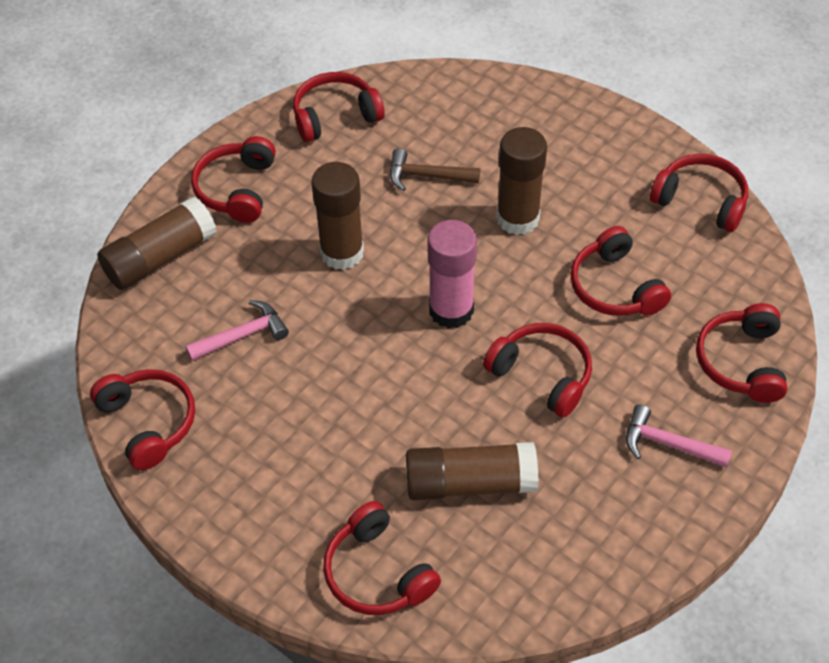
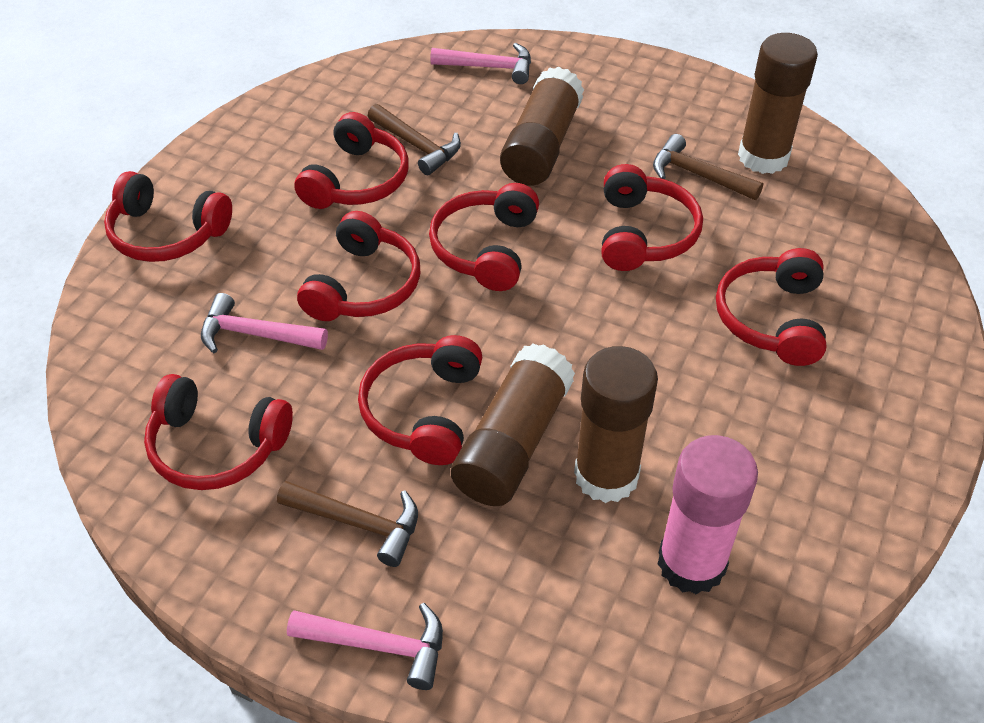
brown hammer: 1 -> 3
pink hammer: 2 -> 3

